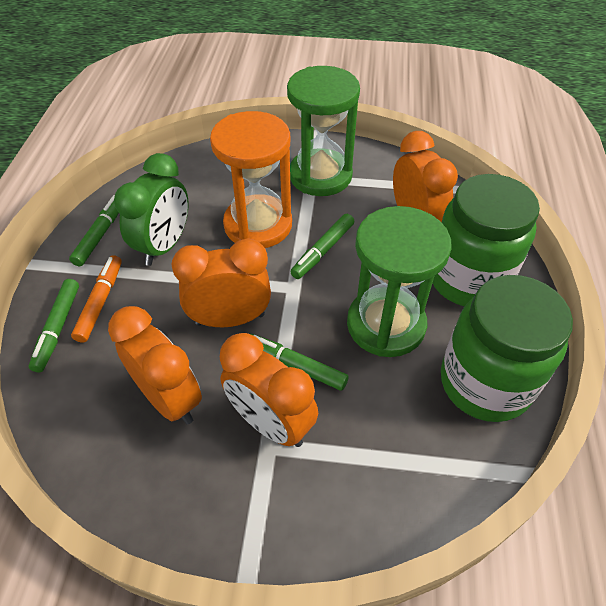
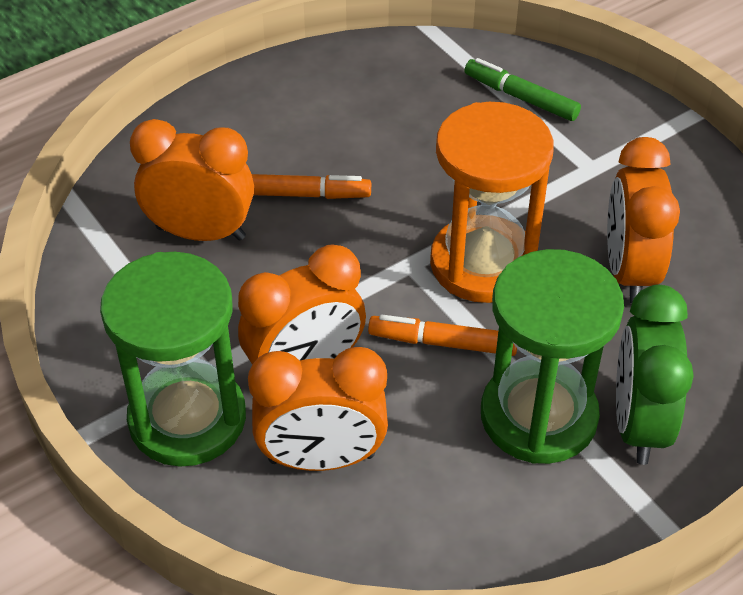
green jar: 2 -> 0
green marker: 4 -> 1
orange marker: 1 -> 2

